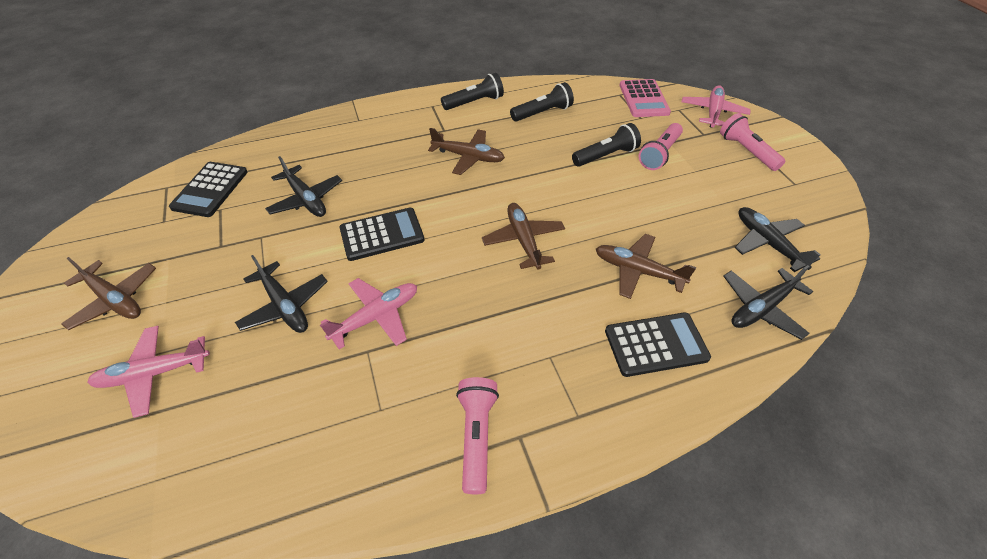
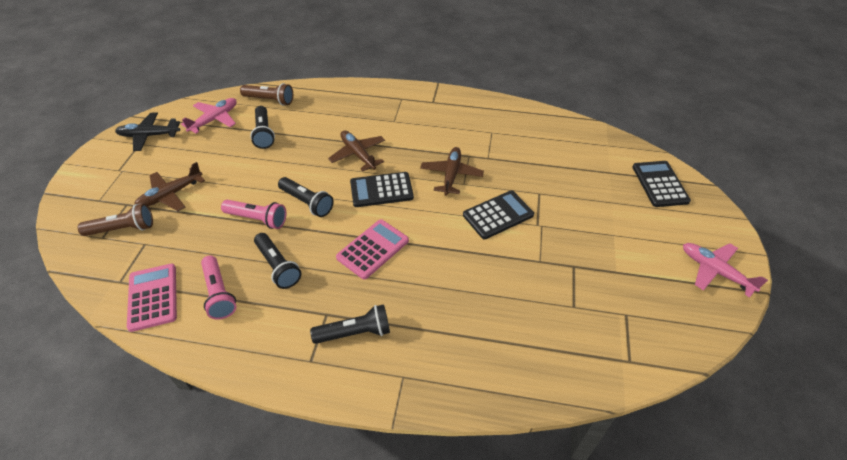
black flashlight: 3 -> 4
black plane: 4 -> 1
brown flashlight: 0 -> 2
brown plane: 4 -> 3
pink calculator: 1 -> 2
pink flashlight: 3 -> 2
pink plane: 3 -> 2

